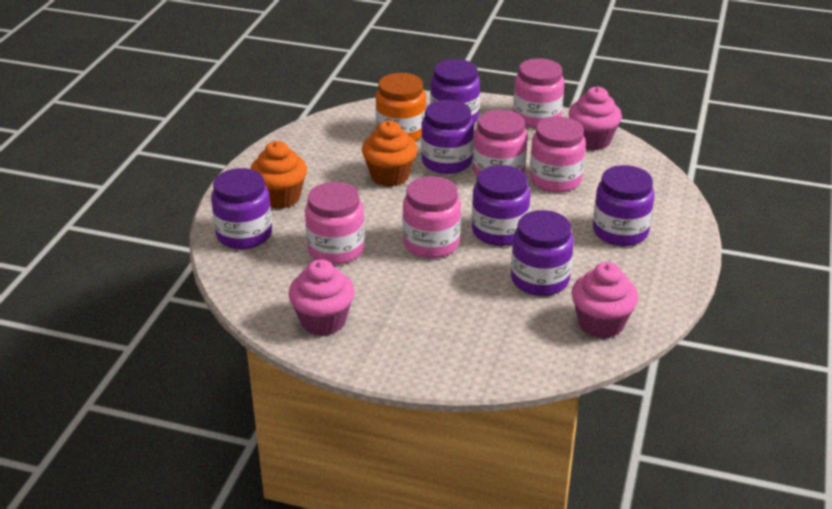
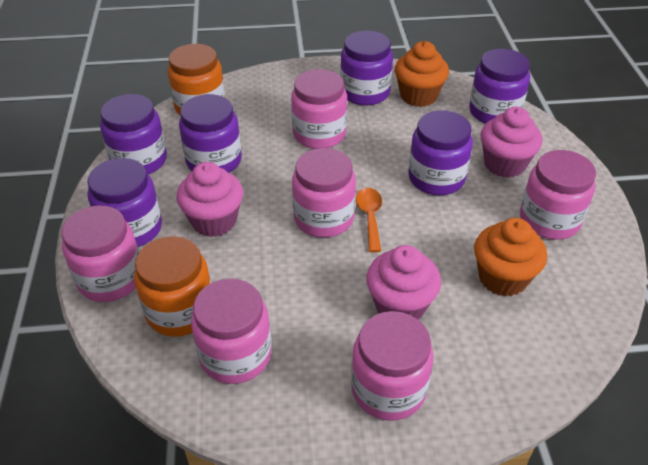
orange jar: 1 -> 2
orange spoon: 0 -> 1
pink jar: 5 -> 6

